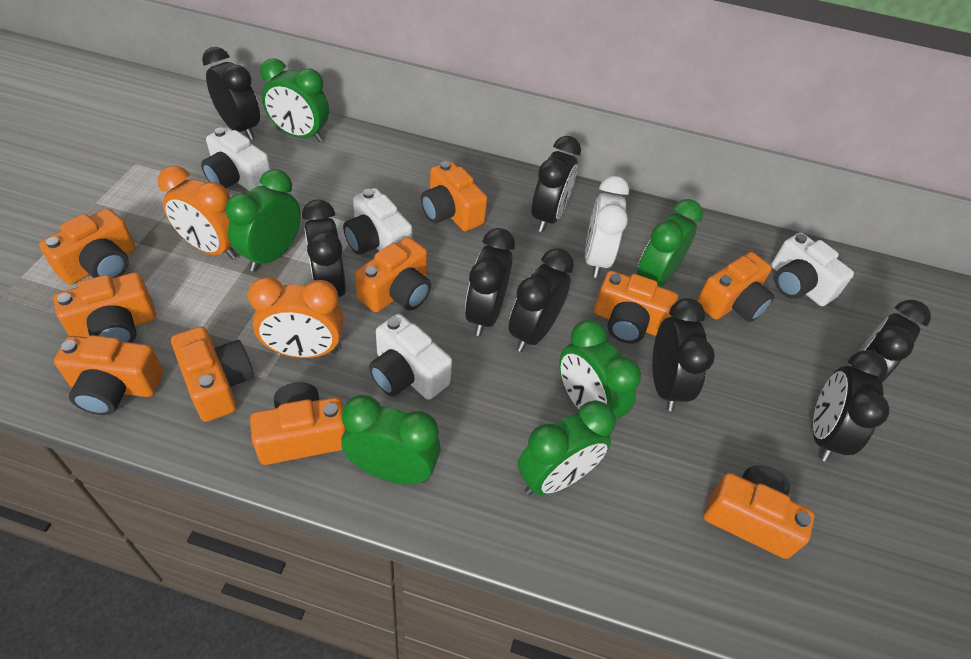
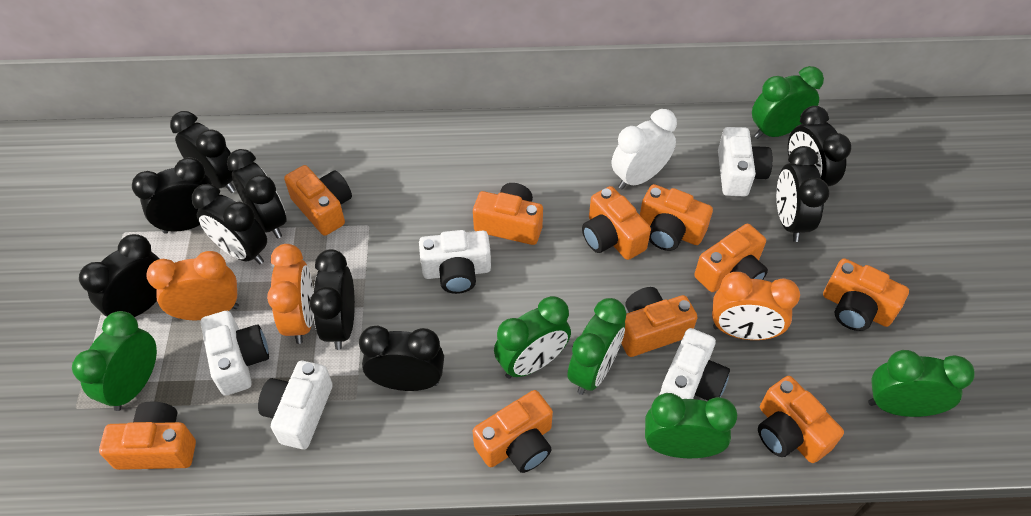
black clock: 8 -> 9
orange clock: 2 -> 3
white camera: 4 -> 5

